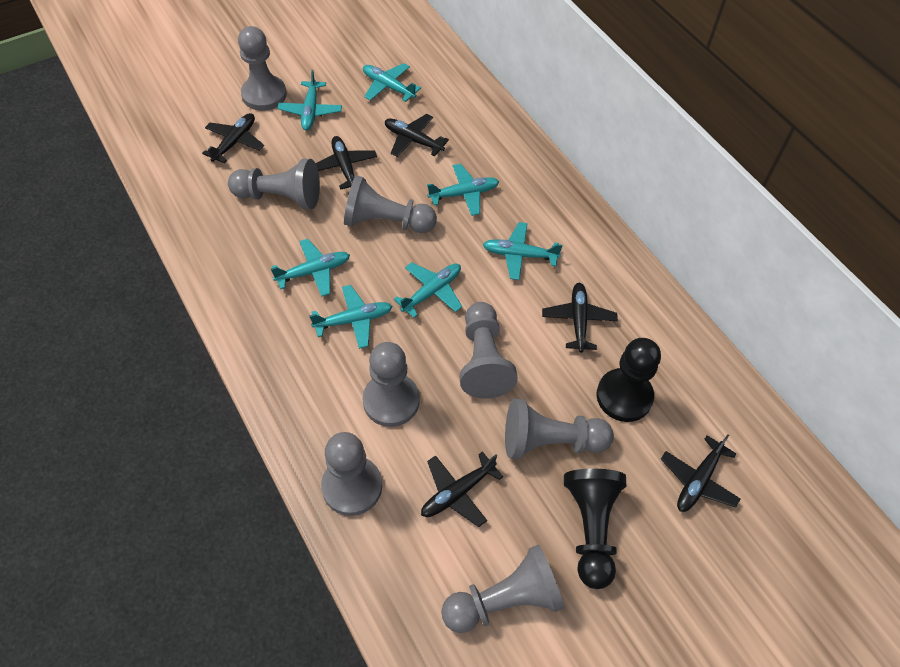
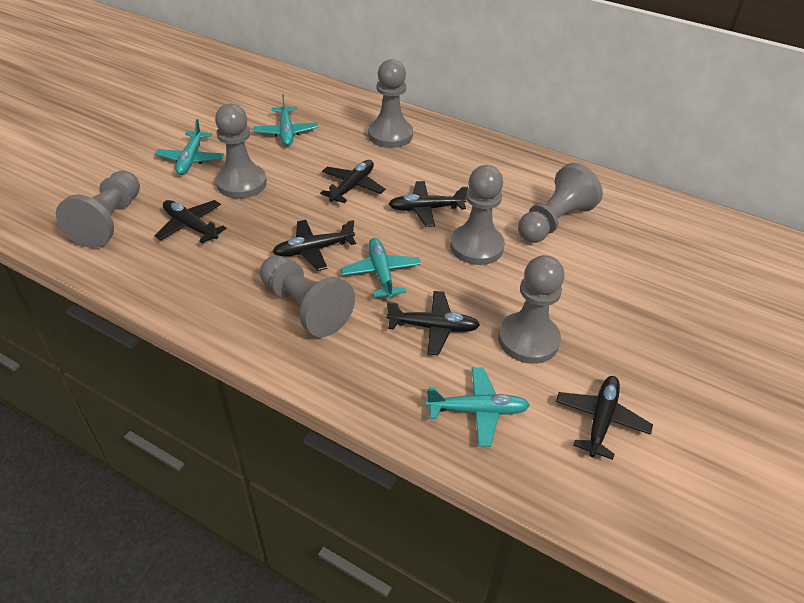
black pawn: 2 -> 0
grey pawn: 8 -> 7
turquoise plane: 7 -> 4

